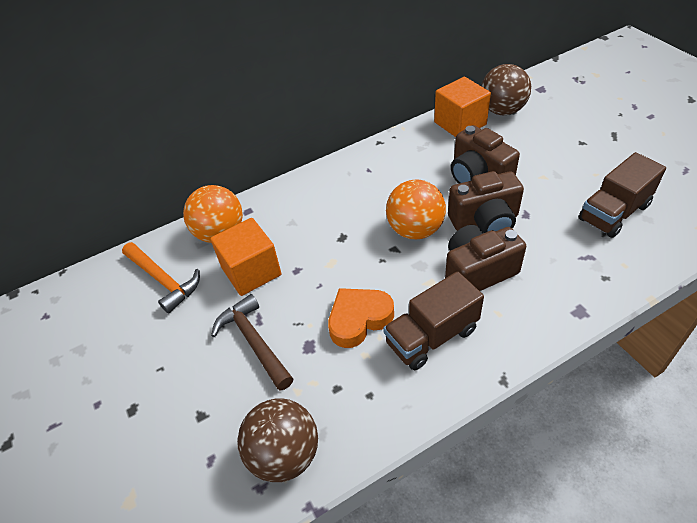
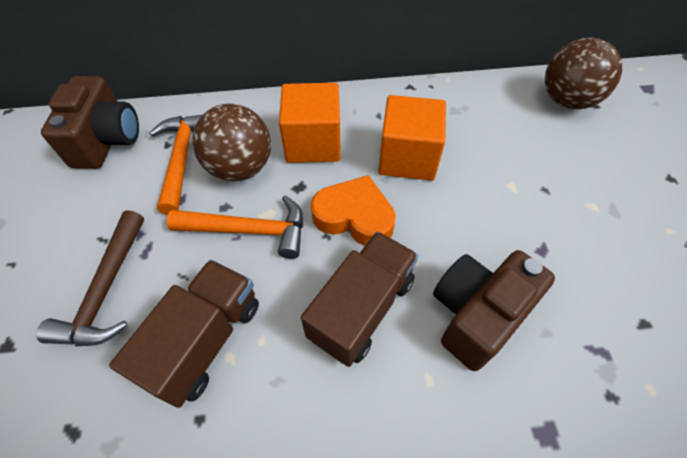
brown camera: 3 -> 2
orange ball: 2 -> 0
orange hammer: 1 -> 2

